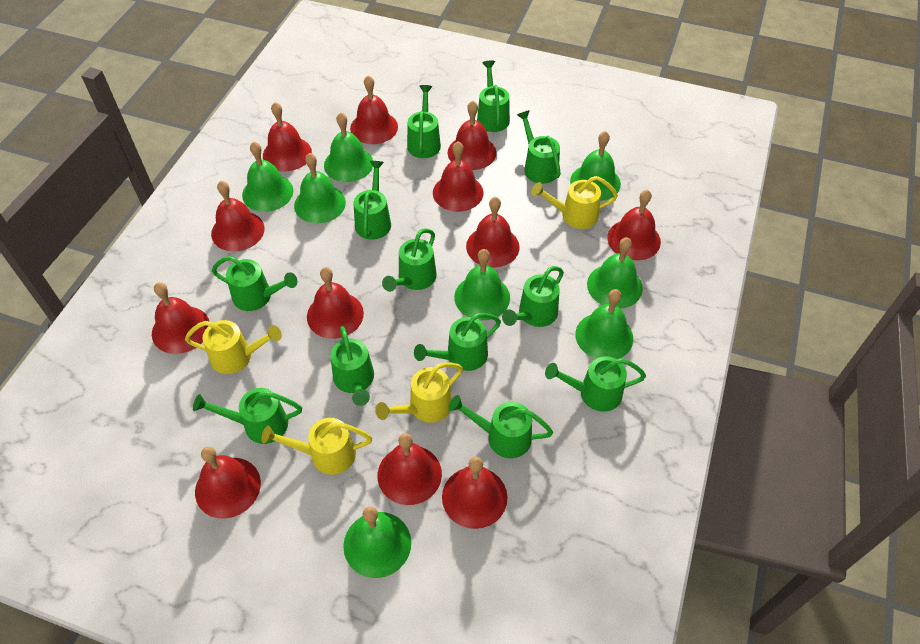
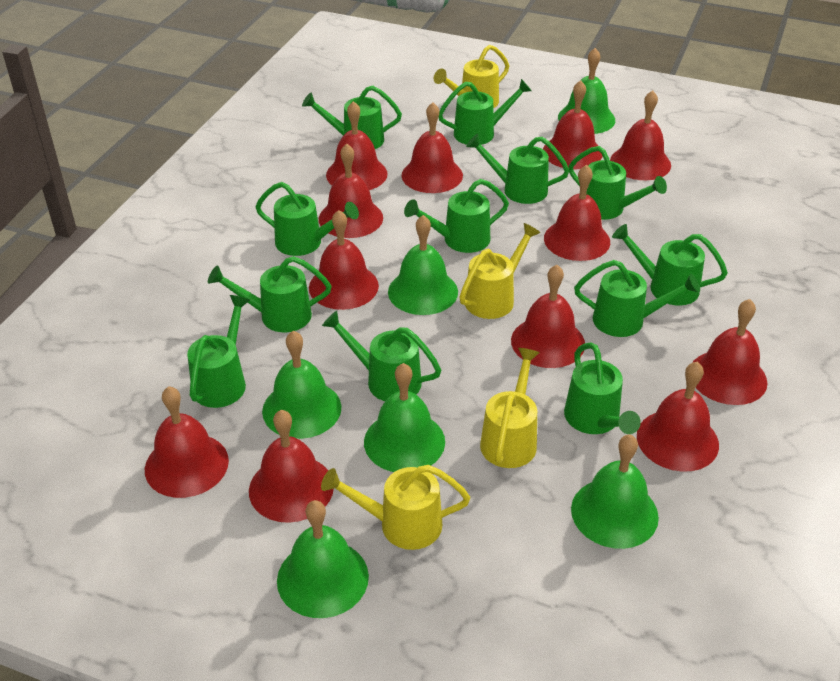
green bell: 8 -> 6

